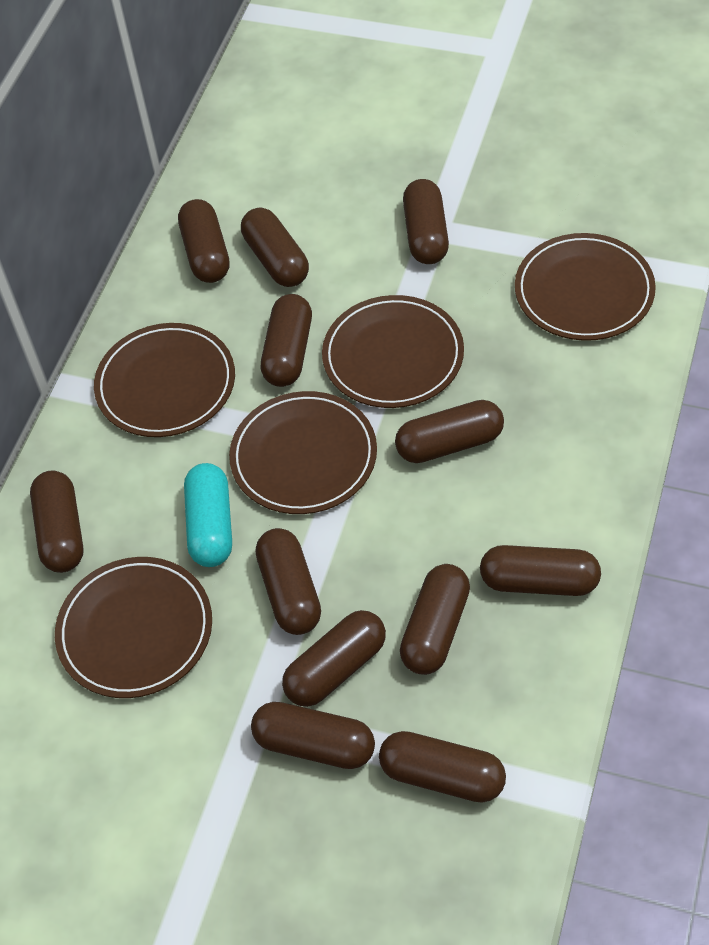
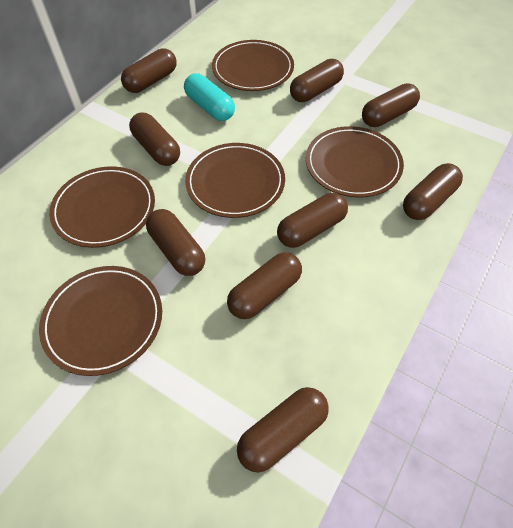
brown capsule: 12 -> 9

